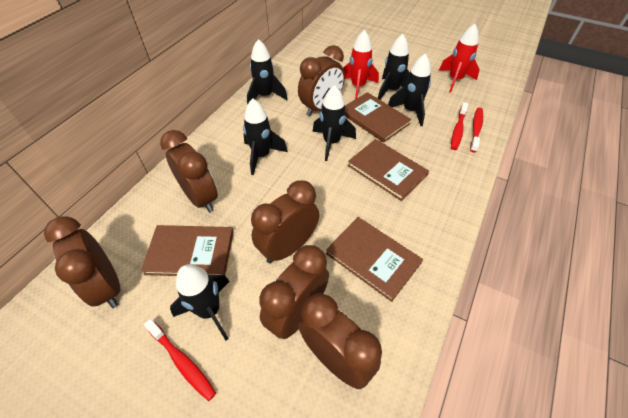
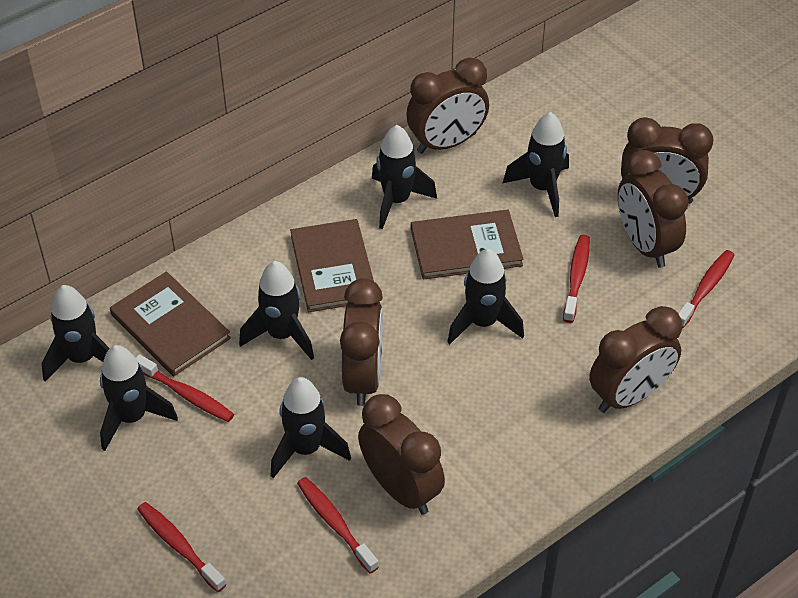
black rocket: 6 -> 7
brown book: 4 -> 3
red rocket: 2 -> 0
red toothbrush: 3 -> 5

